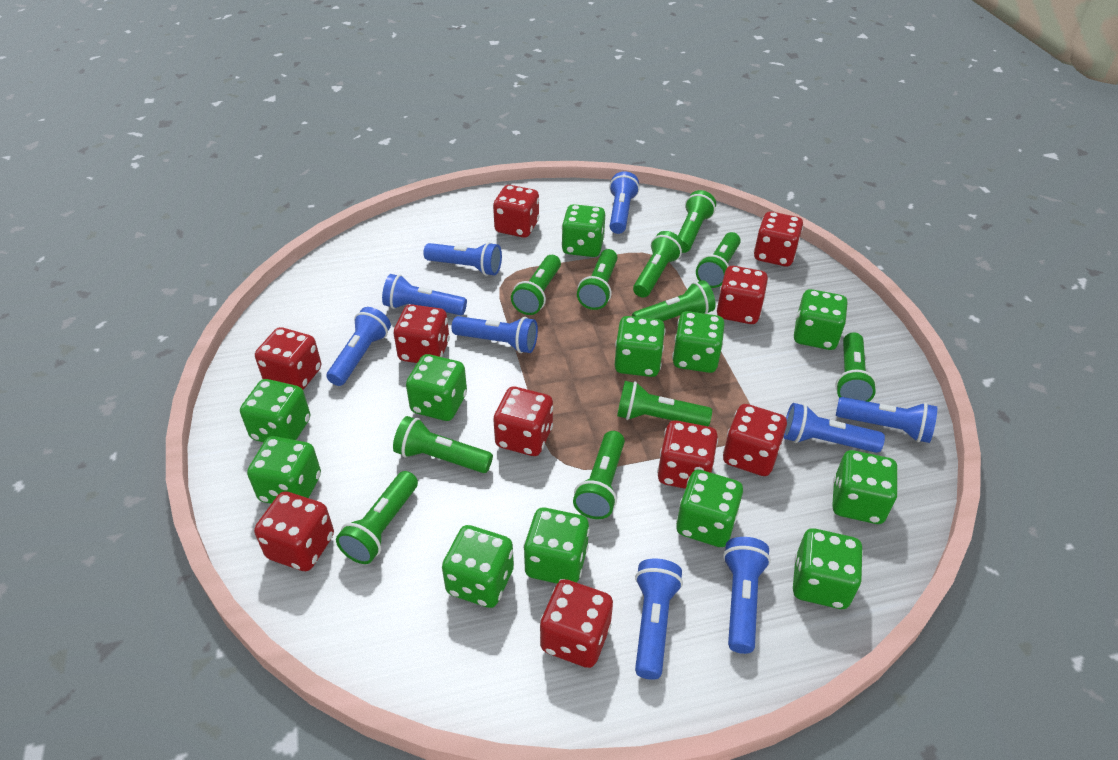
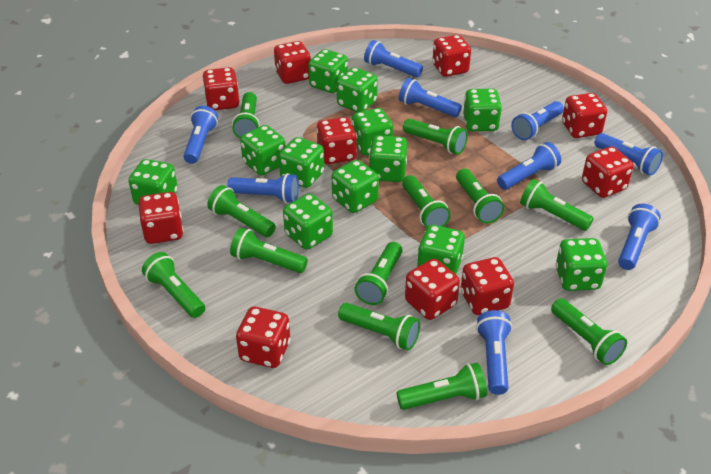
green flashlight: 11 -> 12

